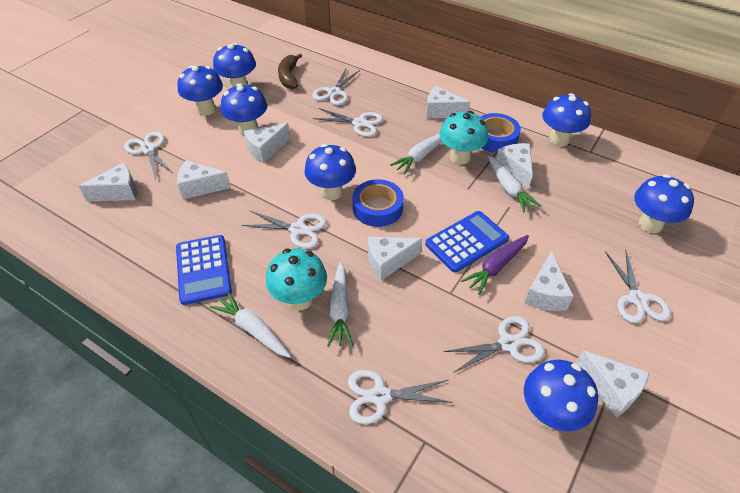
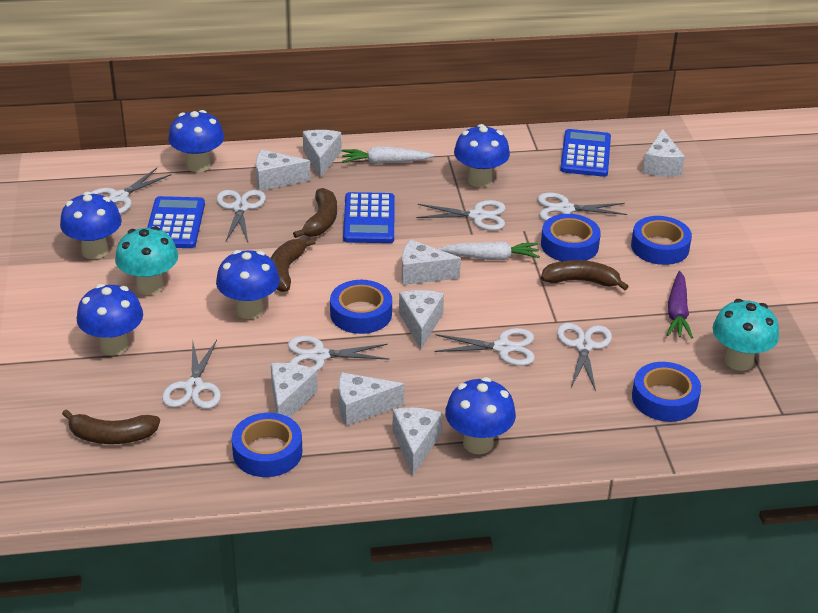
blue calculator: 2 -> 3
blue mushroom: 7 -> 6
blue tape: 2 -> 5
brown banana: 1 -> 4
white carrot: 4 -> 2
white scissors: 7 -> 8

